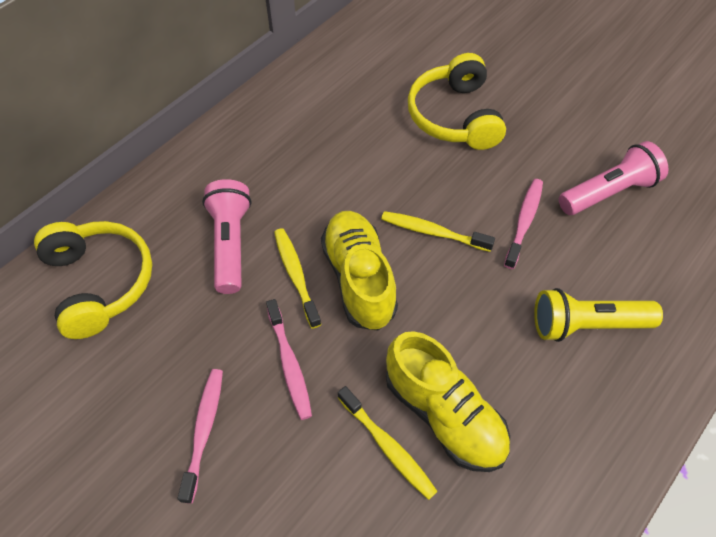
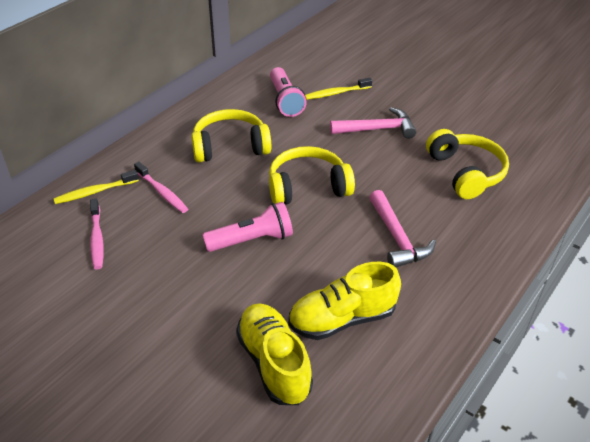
pink hammer: 0 -> 2
pink toothbrush: 3 -> 2
yellow flashlight: 1 -> 0
yellow headphones: 2 -> 3
yellow toothbrush: 3 -> 2

